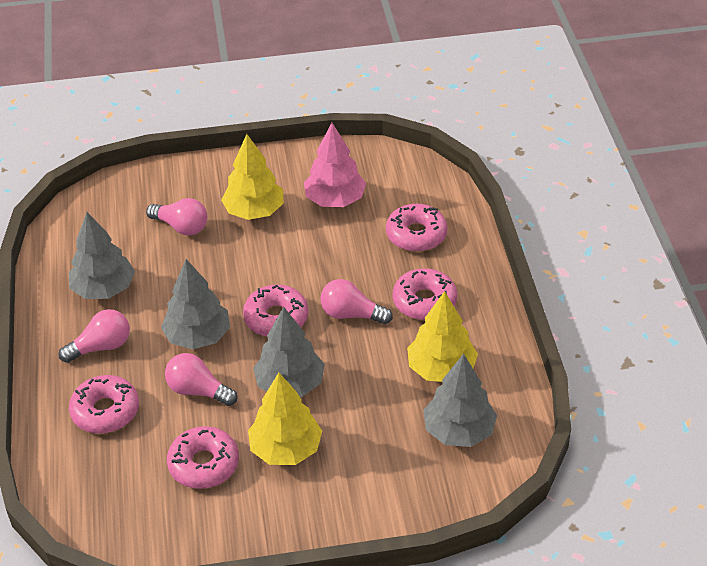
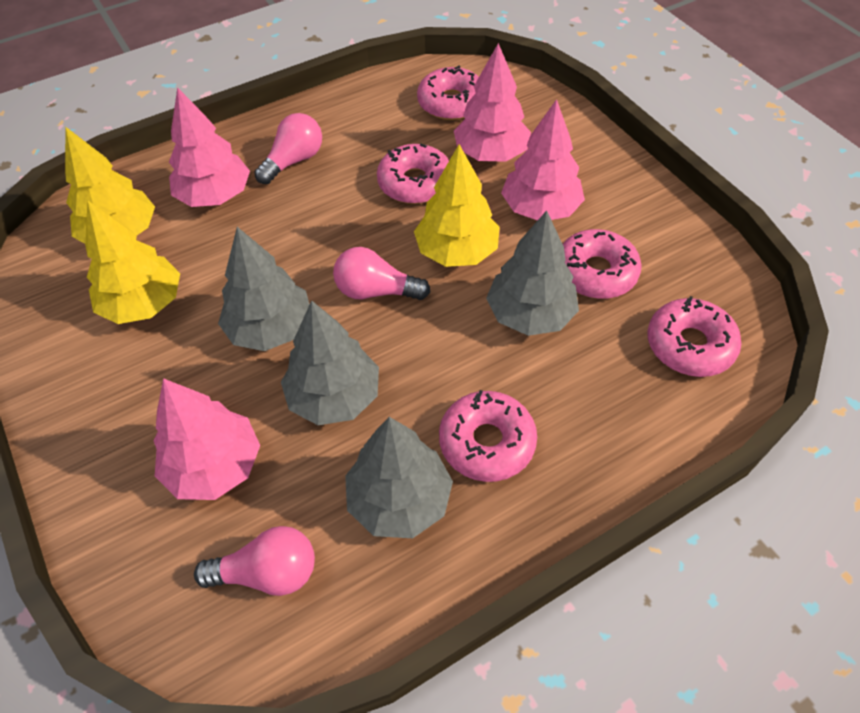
pink light bulb: 4 -> 3
pink tree: 1 -> 4

